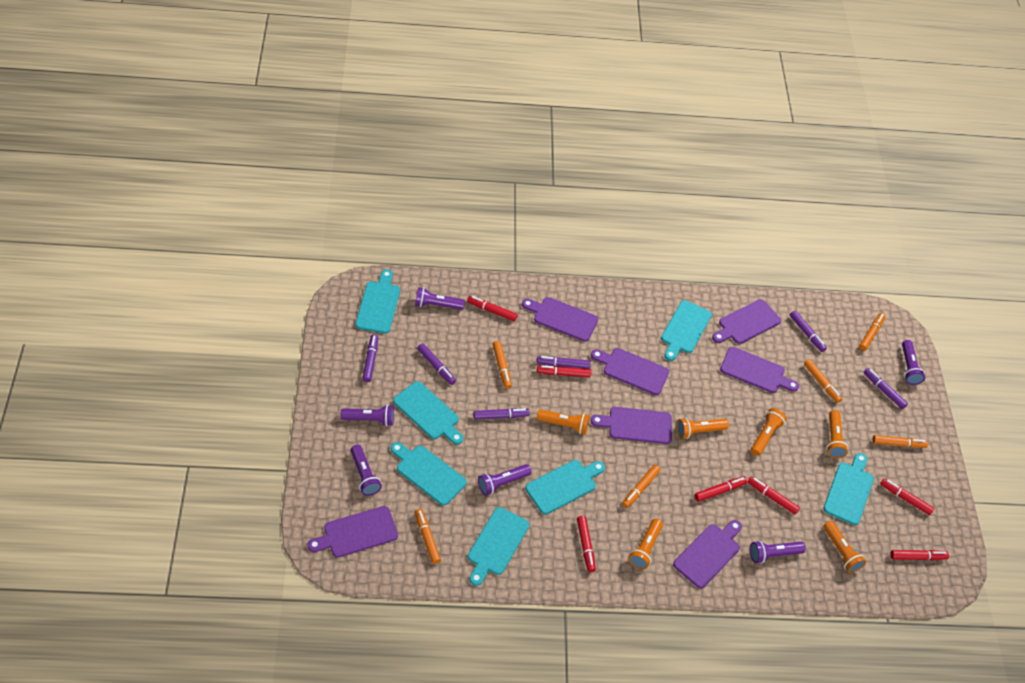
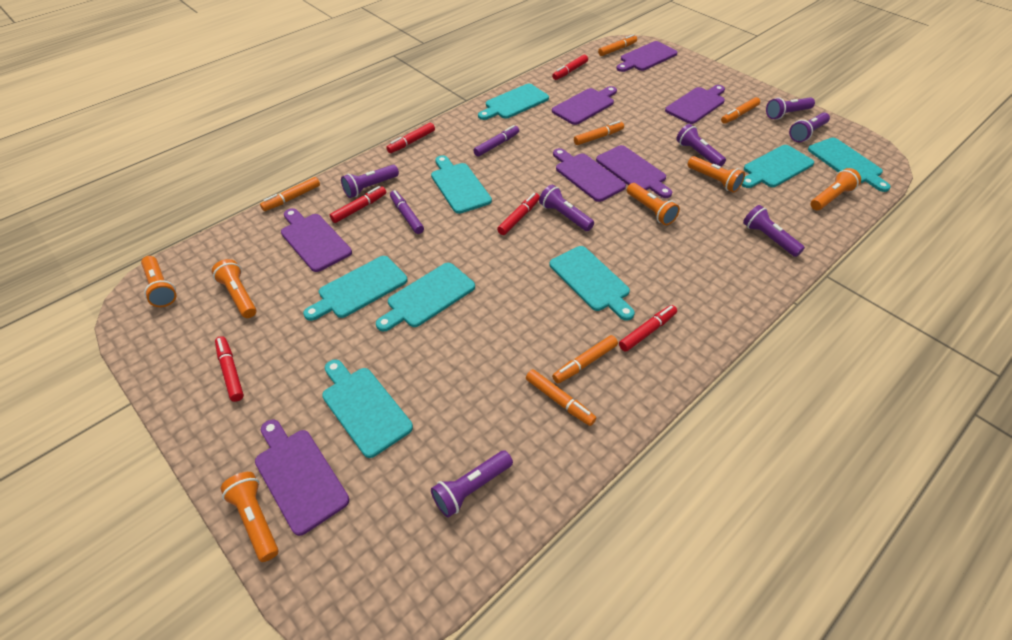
purple flashlight: 6 -> 7
purple marker: 6 -> 2
red marker: 7 -> 6
turquoise cutting board: 7 -> 8

